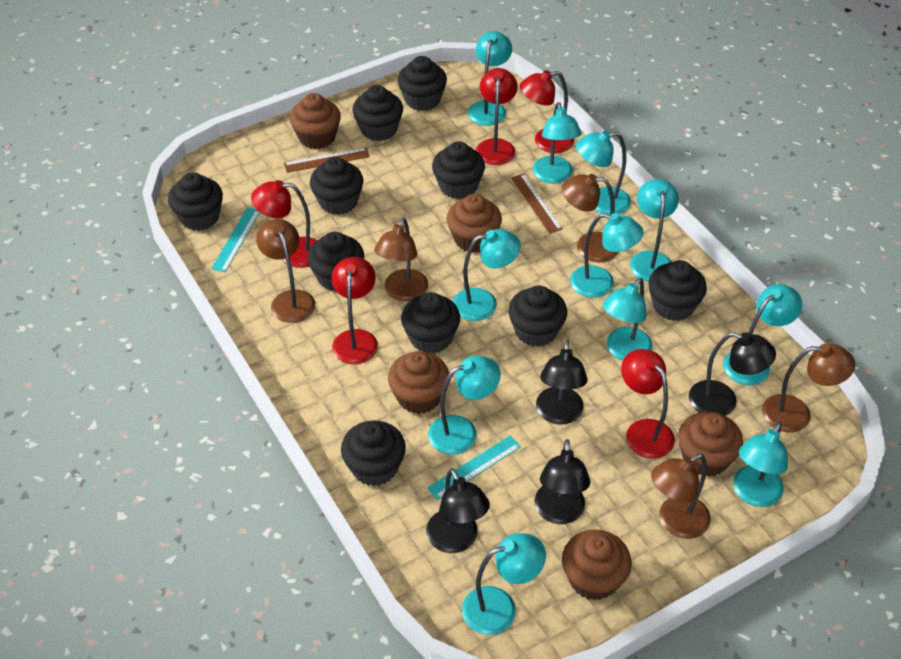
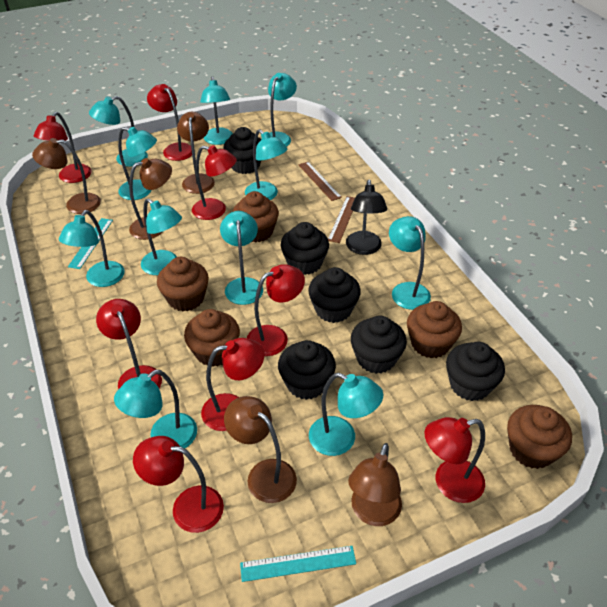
black cupcake: 10 -> 6
black lamp: 4 -> 1
red lamp: 5 -> 8

